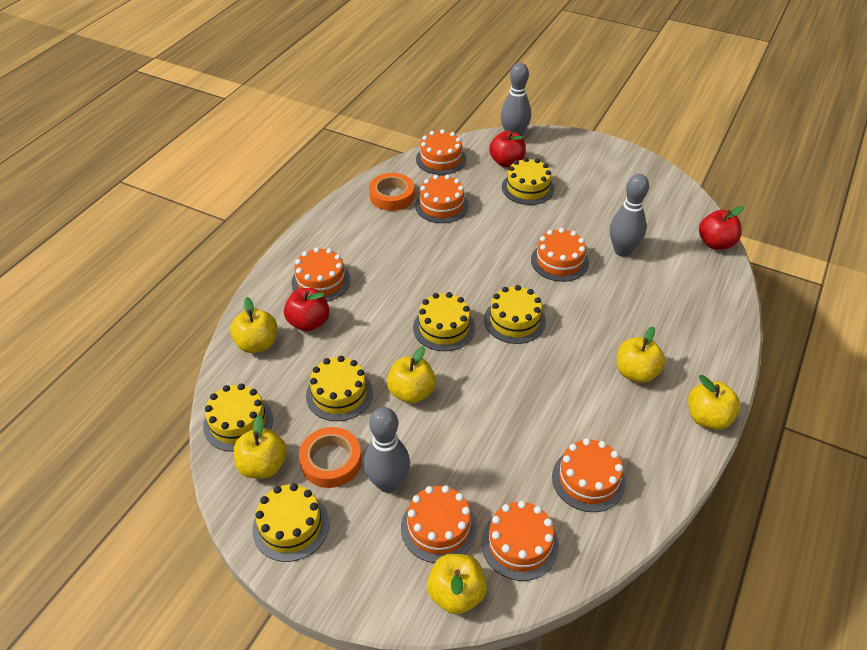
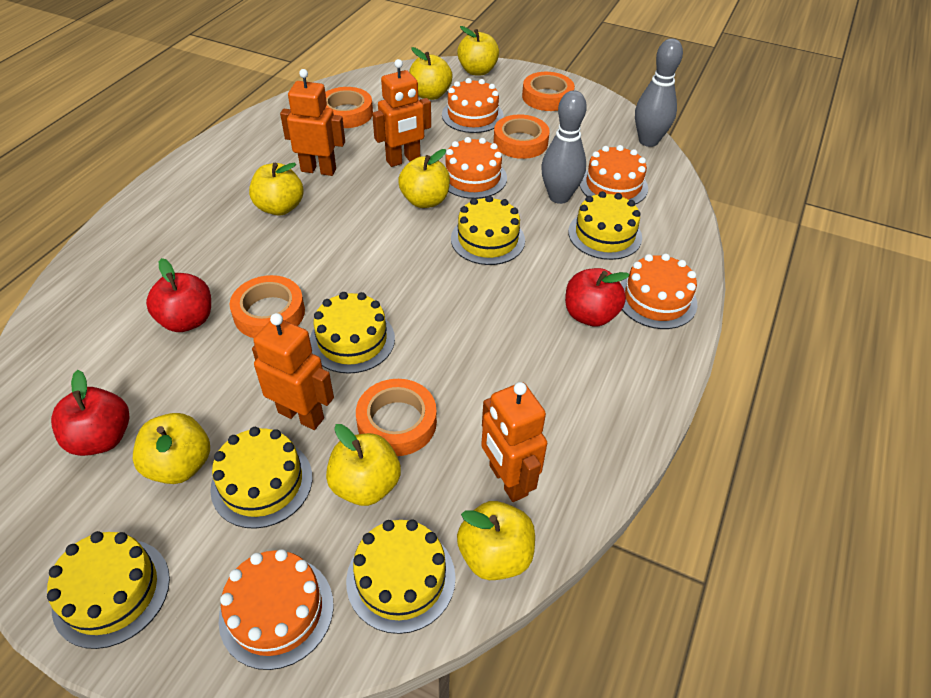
grey bowling pin: 3 -> 2
orange cake: 7 -> 5
orange robot: 0 -> 4
orange tape: 2 -> 5
yellow apple: 6 -> 7

